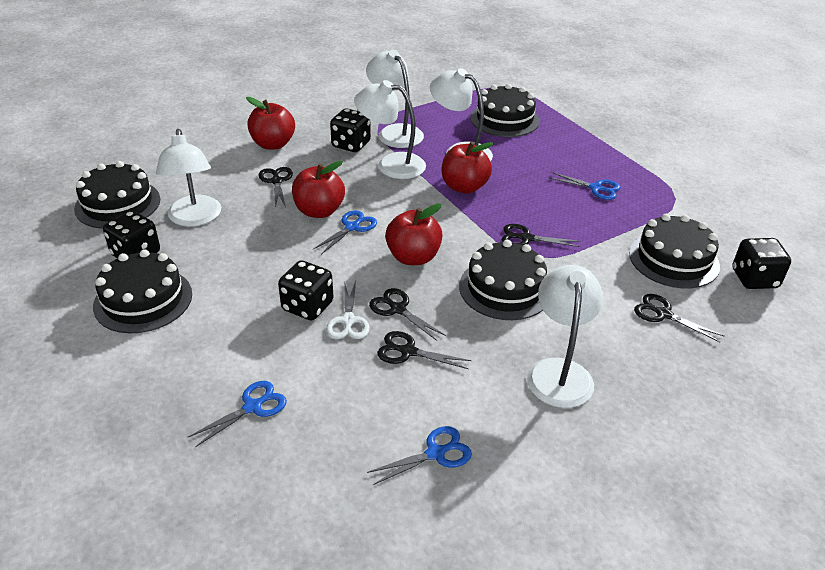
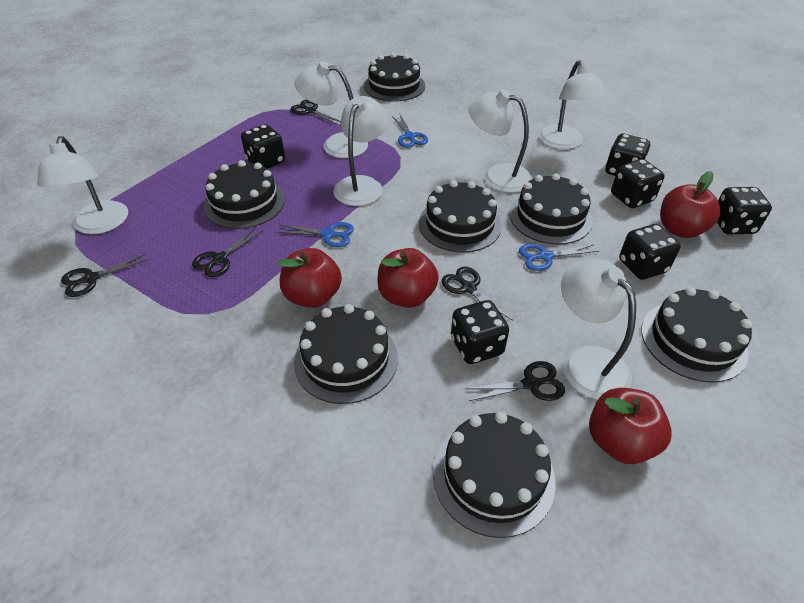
black cake: 5 -> 7
black dice: 4 -> 6
blue scissors: 4 -> 3
white lamp: 5 -> 6
white scissors: 1 -> 0

